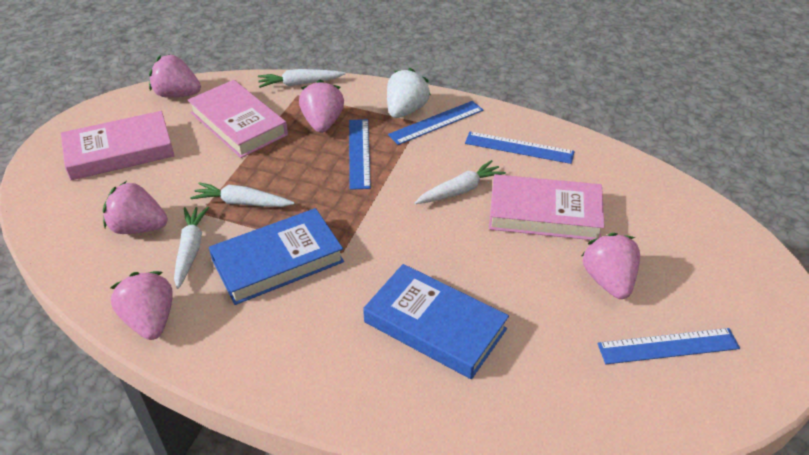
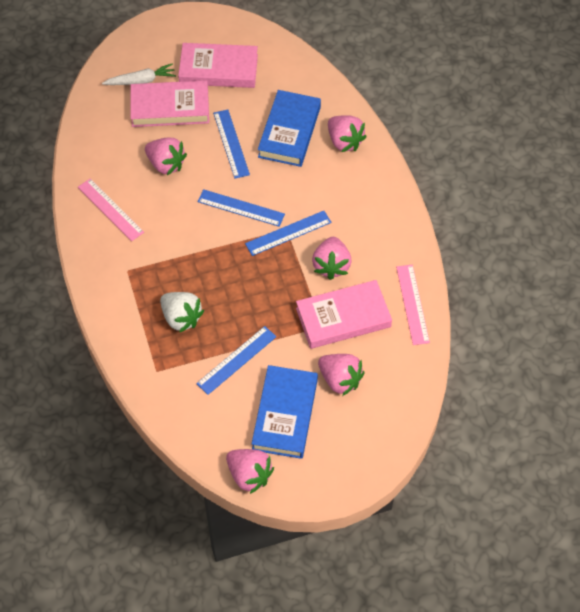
pink ruler: 0 -> 2
white carrot: 4 -> 1

